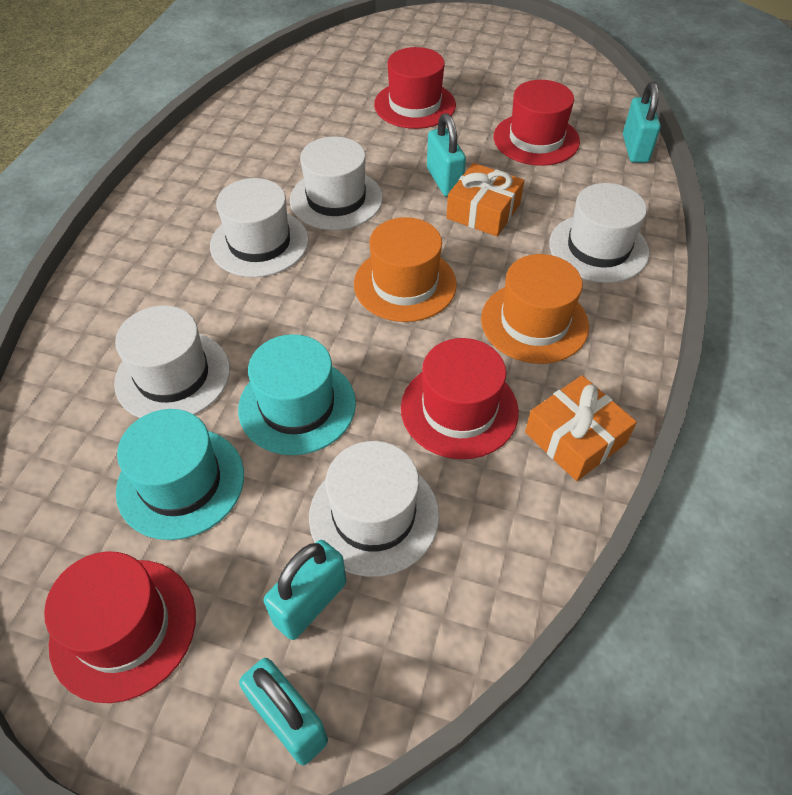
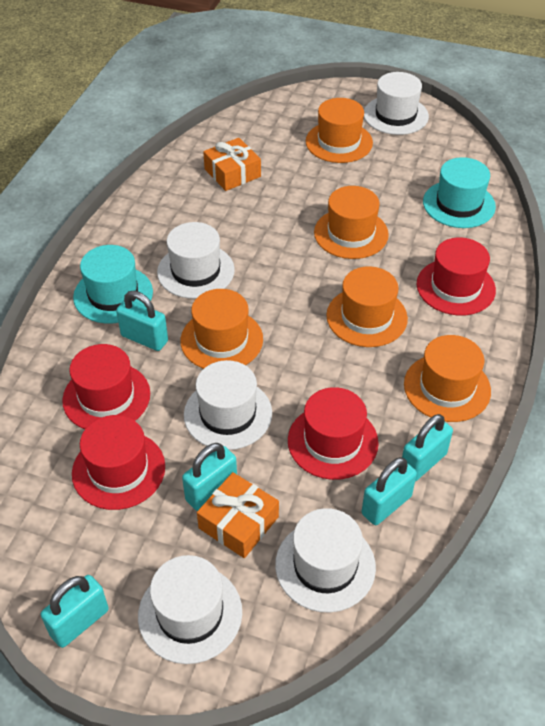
orange hat: 2 -> 5
turquoise padlock: 4 -> 5

